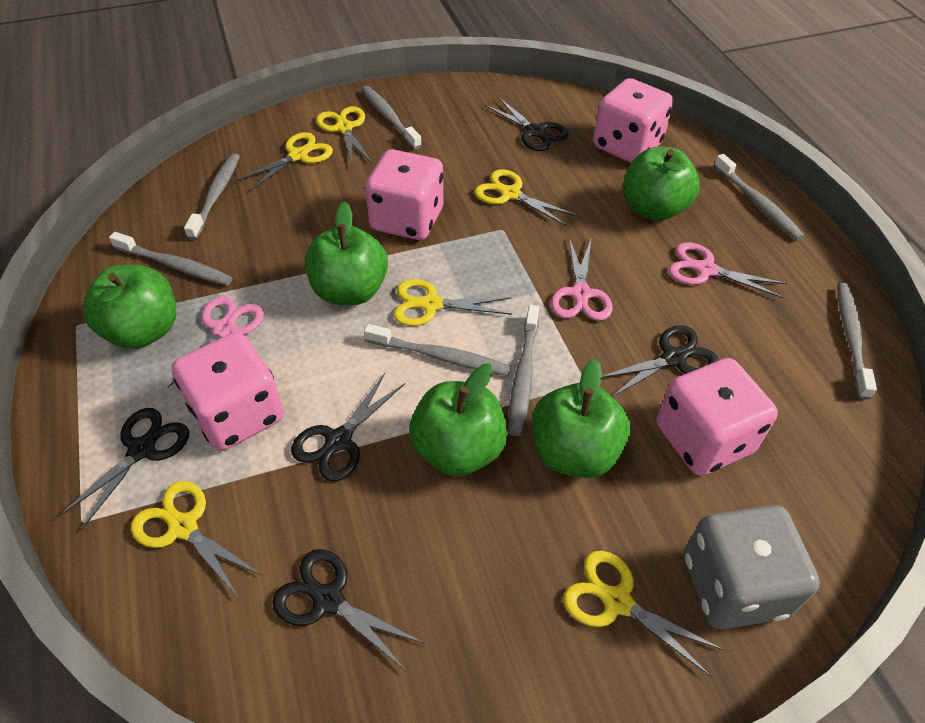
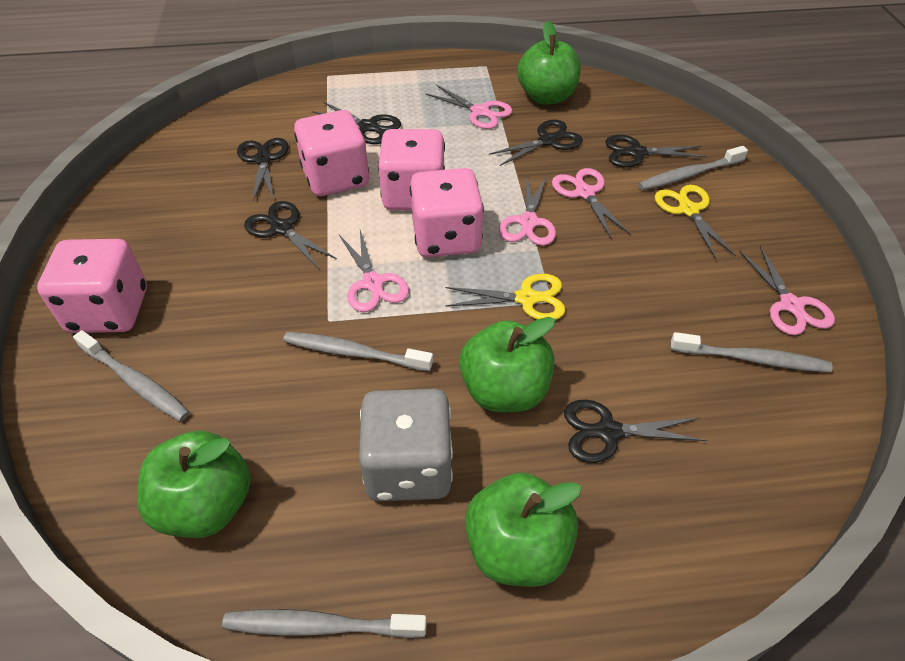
black scissors: 5 -> 6
green apple: 5 -> 4
grey toothbrush: 7 -> 5
pink scissors: 3 -> 5
yellow scissors: 6 -> 2

